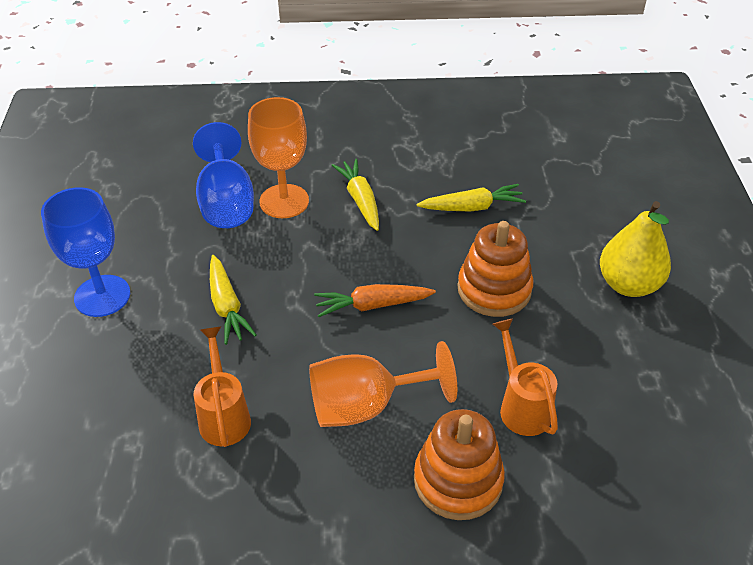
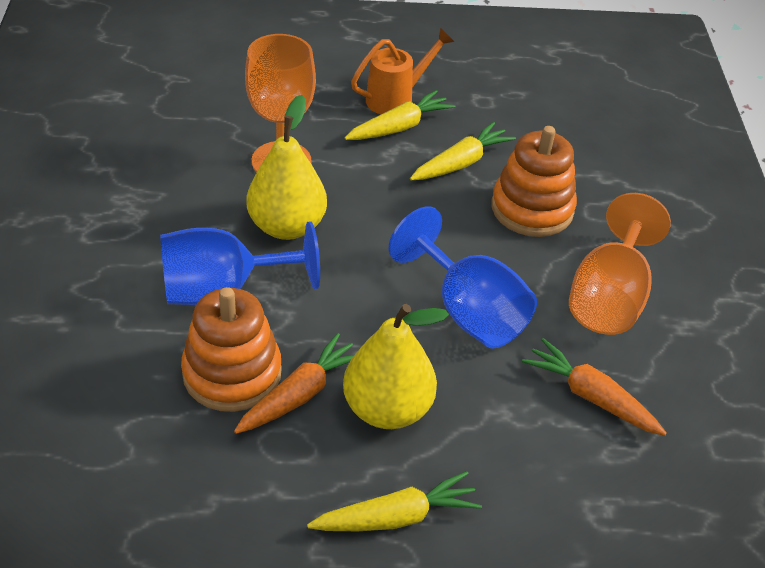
orange carrot: 1 -> 2
orange watering can: 2 -> 1
yellow pear: 1 -> 2

